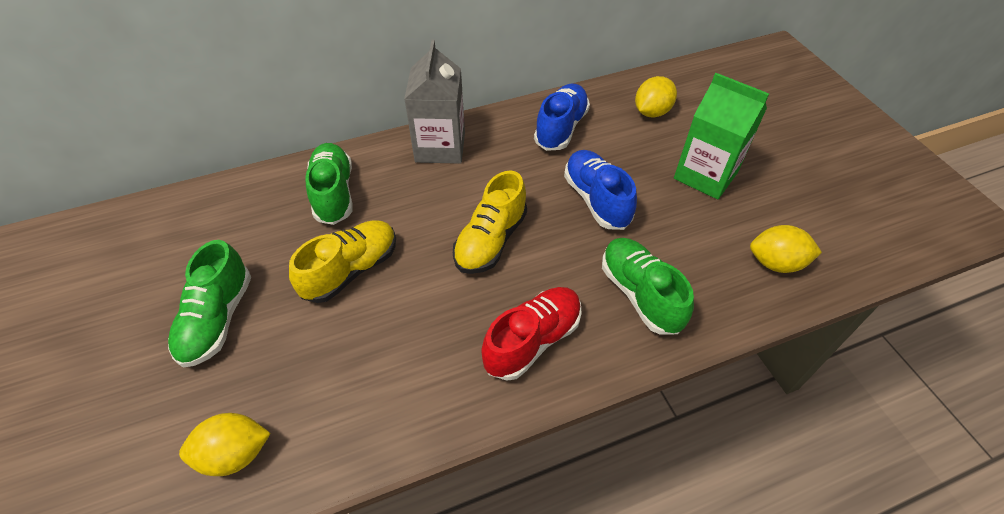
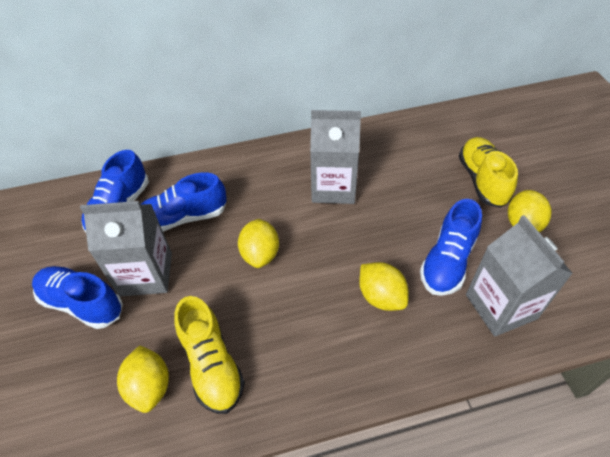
blue shoe: 2 -> 4
green carton: 1 -> 0
green shoe: 3 -> 0
grey carton: 1 -> 3
red shoe: 1 -> 0
yellow lemon: 3 -> 4

